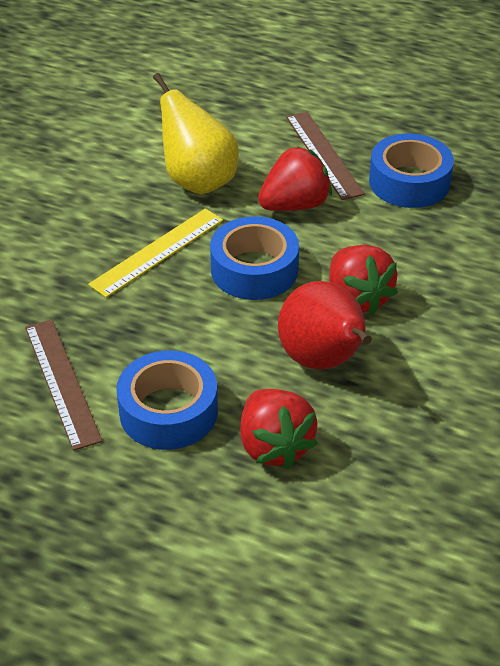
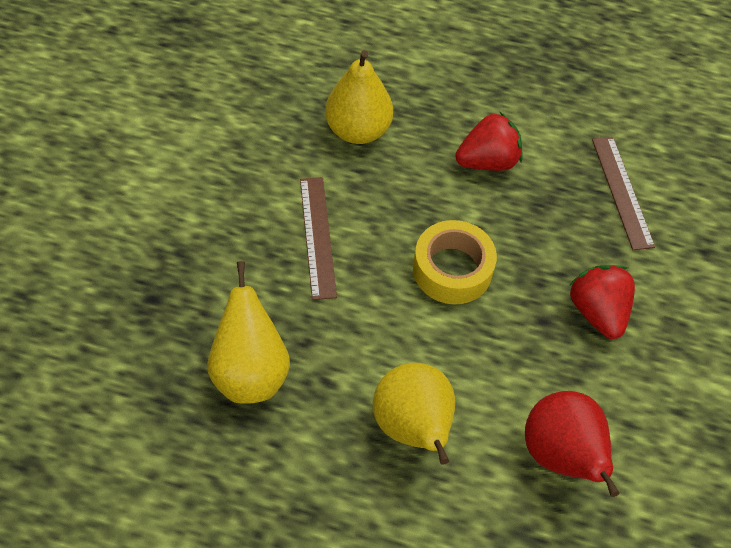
blue tape: 3 -> 0
red strawberry: 3 -> 2
yellow pear: 1 -> 3
yellow ruler: 1 -> 0
yellow tape: 0 -> 1

